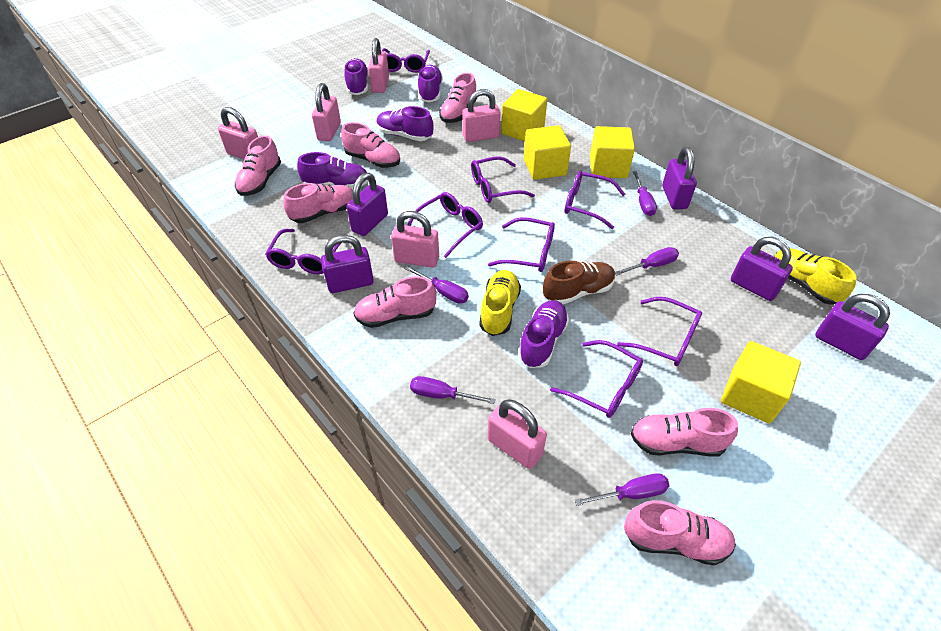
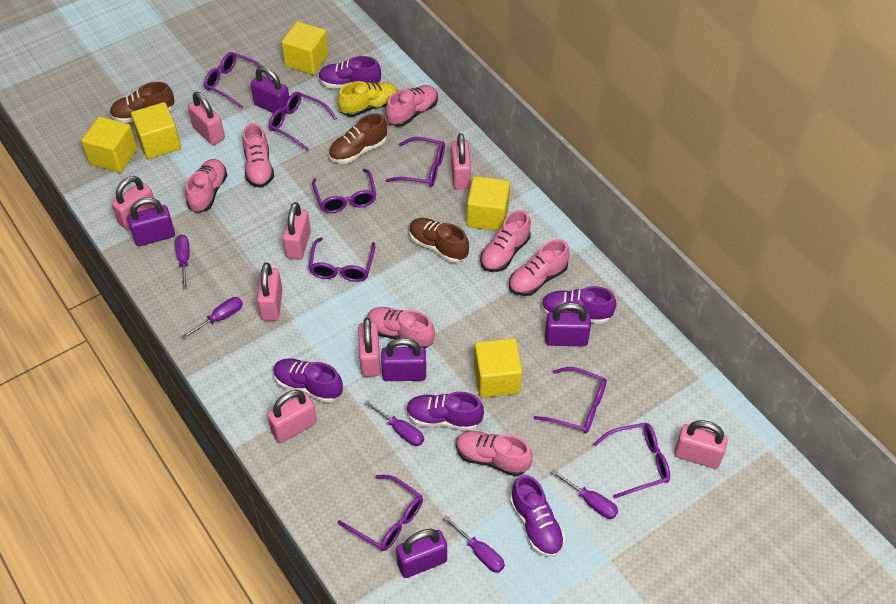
brown shoe: 1 -> 3
pink padlock: 6 -> 8
yellow cube: 4 -> 5
yellow shoe: 2 -> 1

